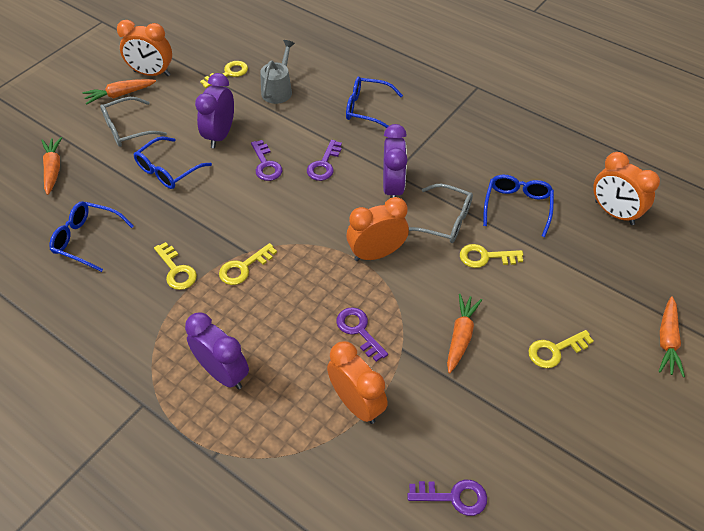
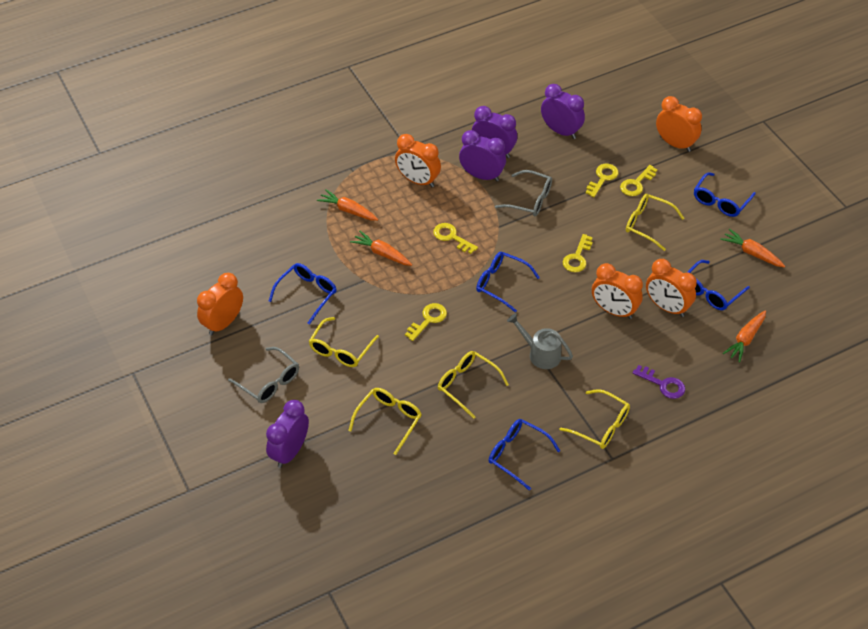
blue glasses: 4 -> 5
orange clock: 4 -> 5
purple clock: 3 -> 4
purple key: 4 -> 1
yellow glasses: 0 -> 5

